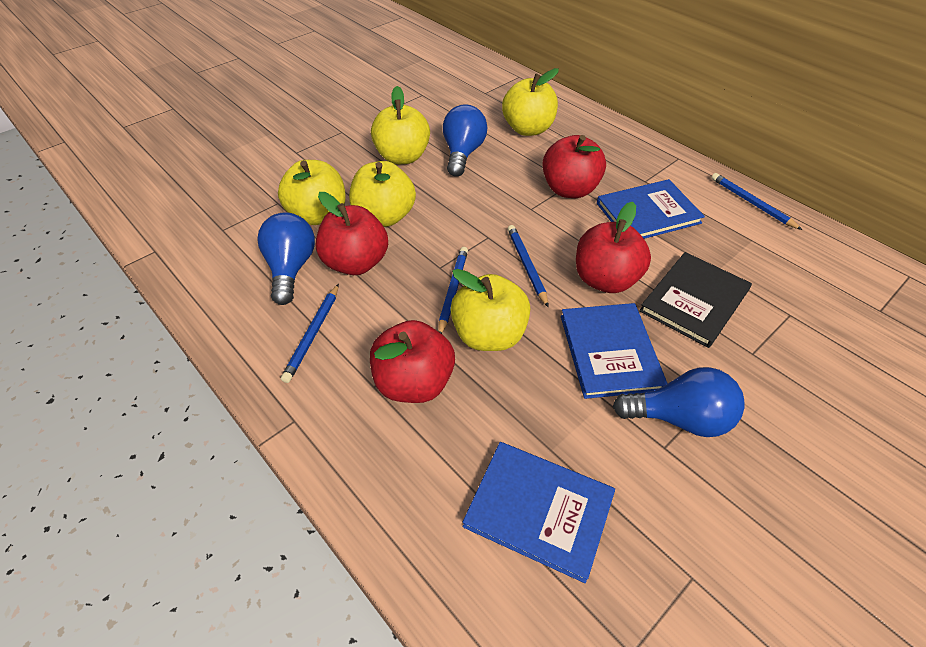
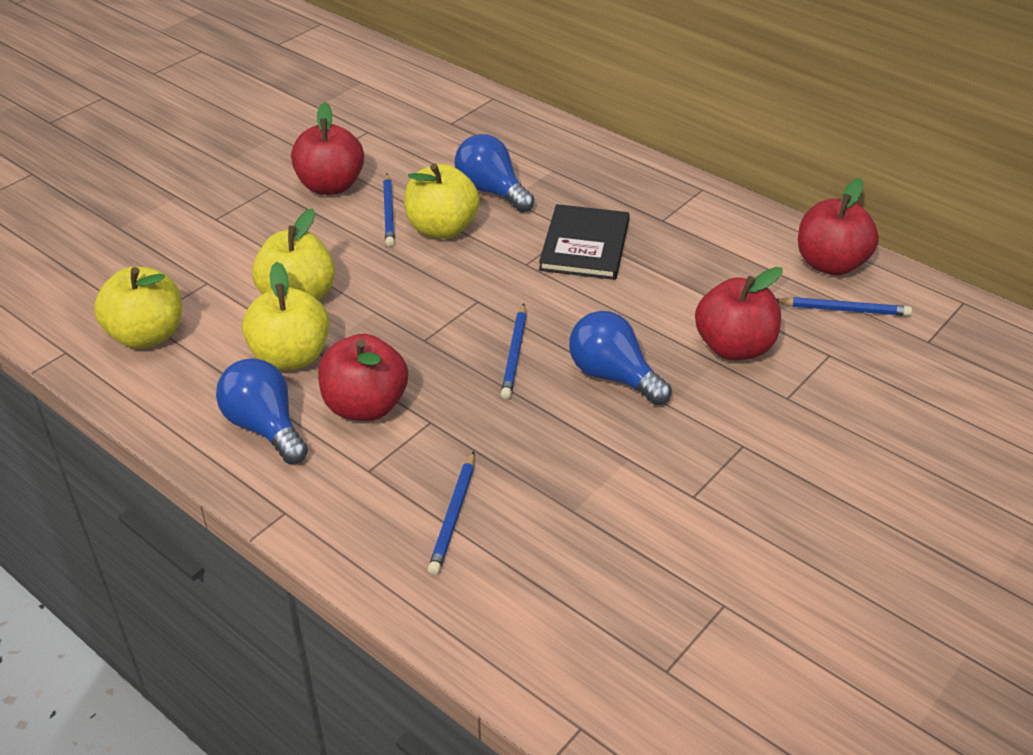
blue book: 3 -> 0
yellow apple: 5 -> 4

